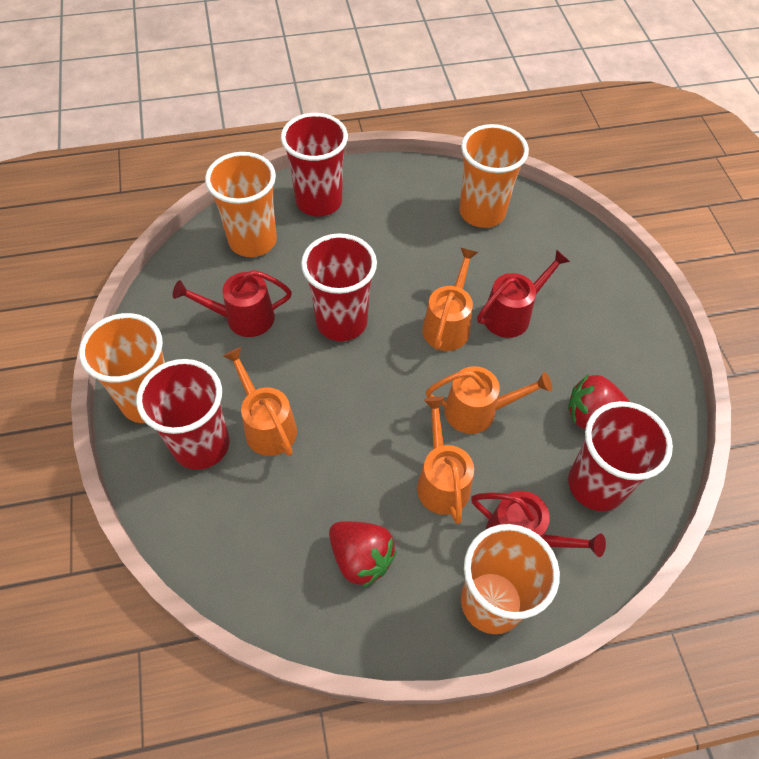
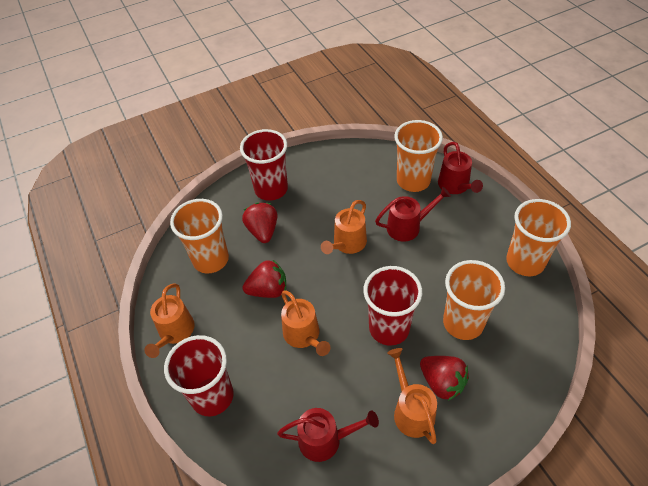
red cup: 4 -> 3
red strawberry: 2 -> 3

